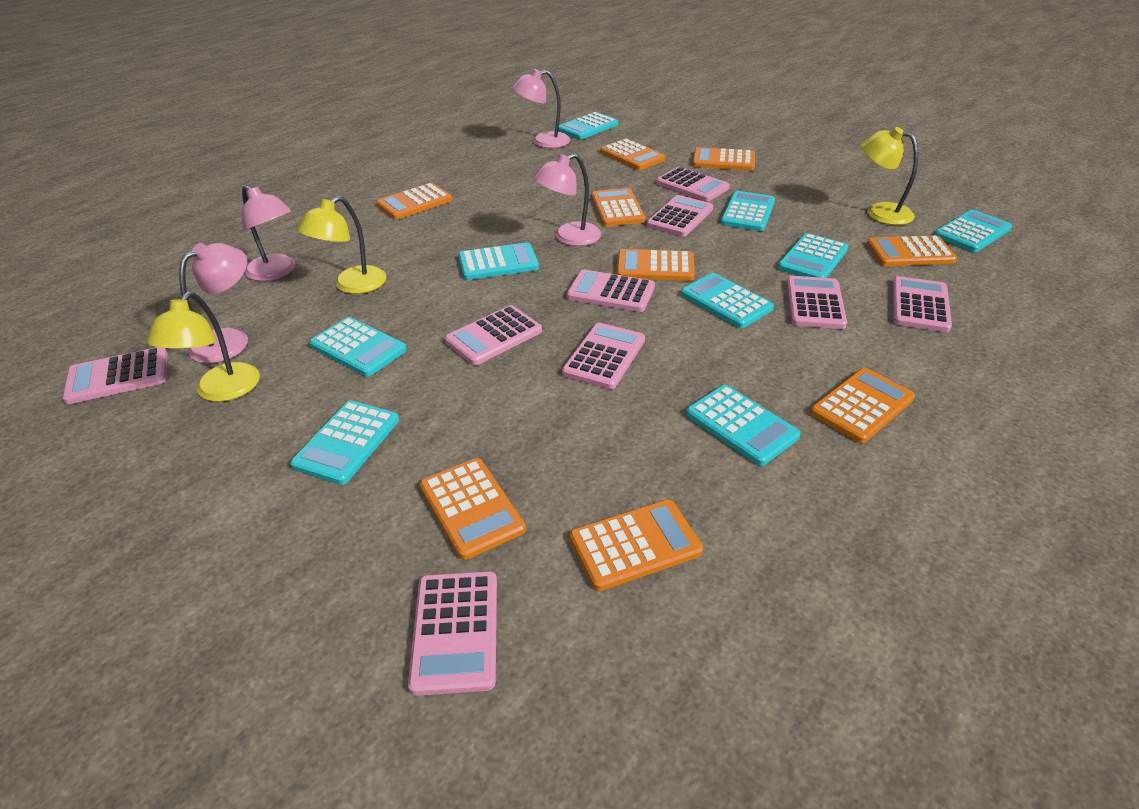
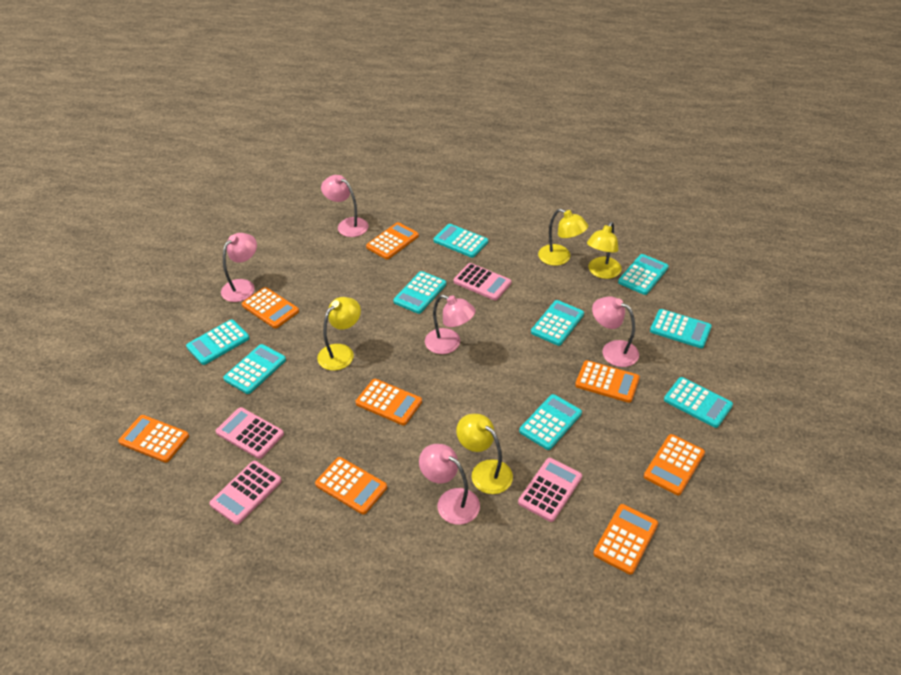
orange calculator: 9 -> 8
pink calculator: 9 -> 4
pink lamp: 4 -> 5
yellow lamp: 3 -> 4

